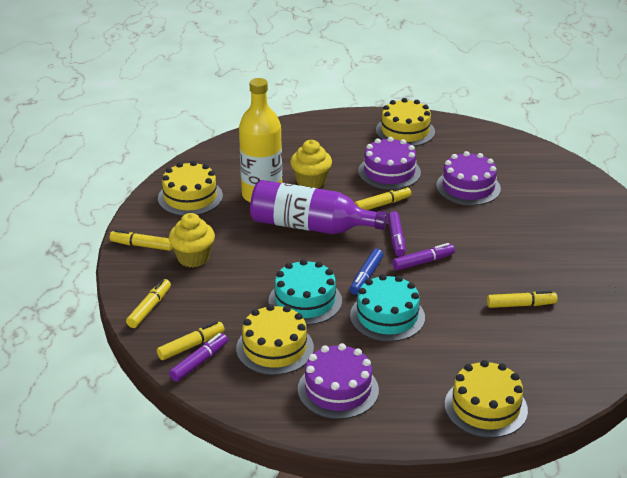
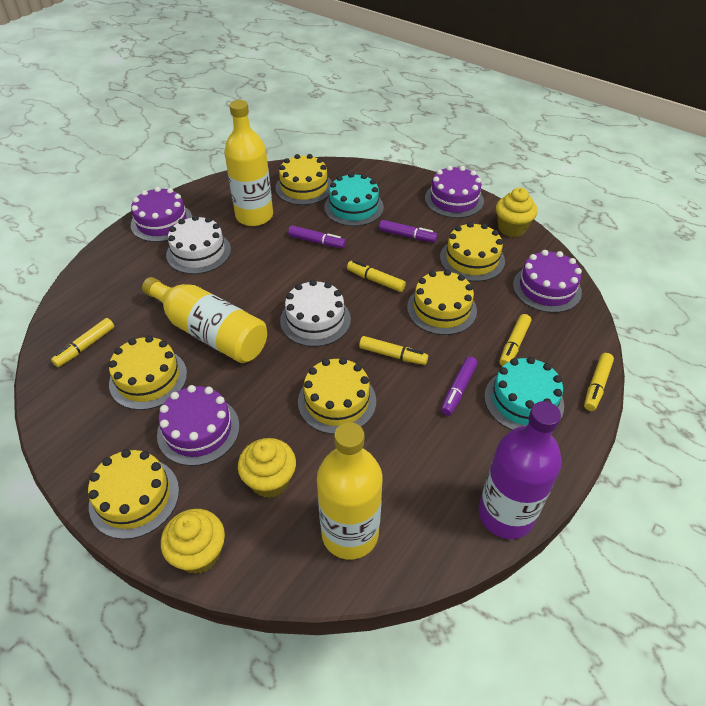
blue marker: 1 -> 0
purple cake: 3 -> 4
white cake: 0 -> 2
yellow bottle: 1 -> 3
yellow cake: 4 -> 6
yellow cupcake: 2 -> 3

